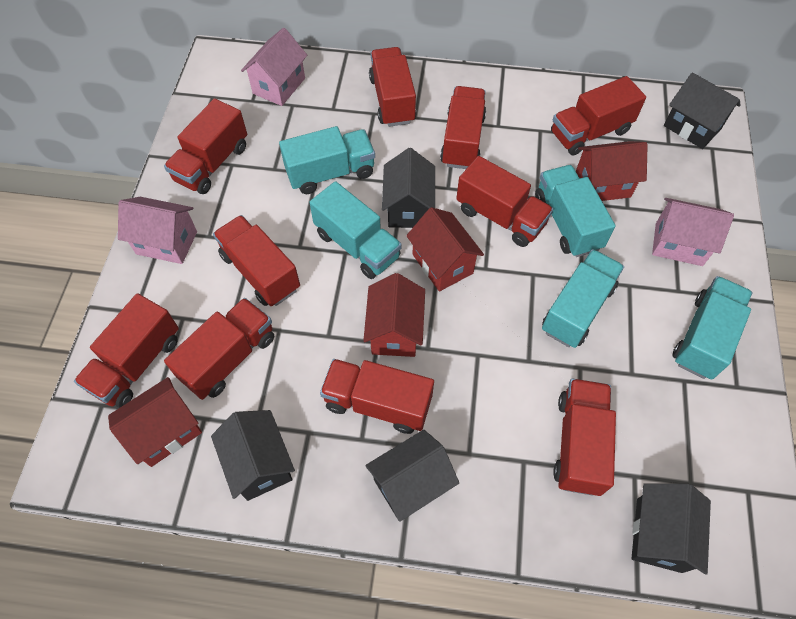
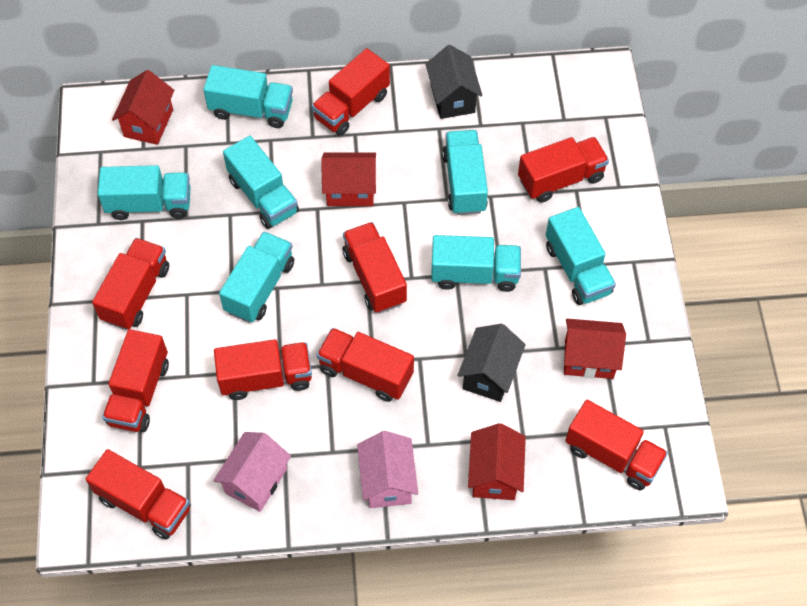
black house: 5 -> 2
pink house: 3 -> 2
red truck: 10 -> 9
turquoise truck: 5 -> 7

